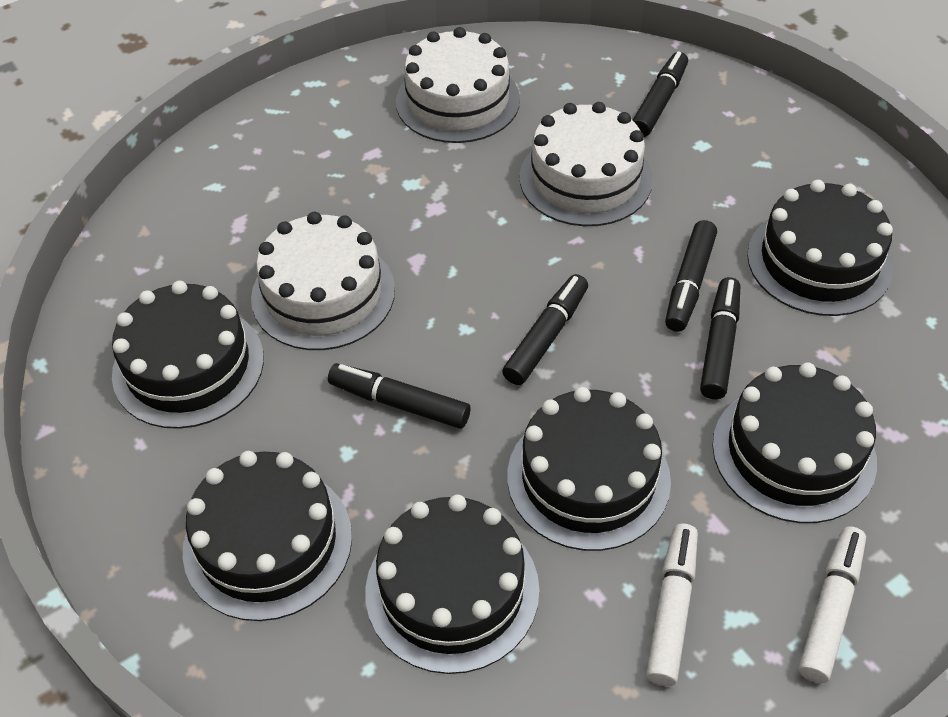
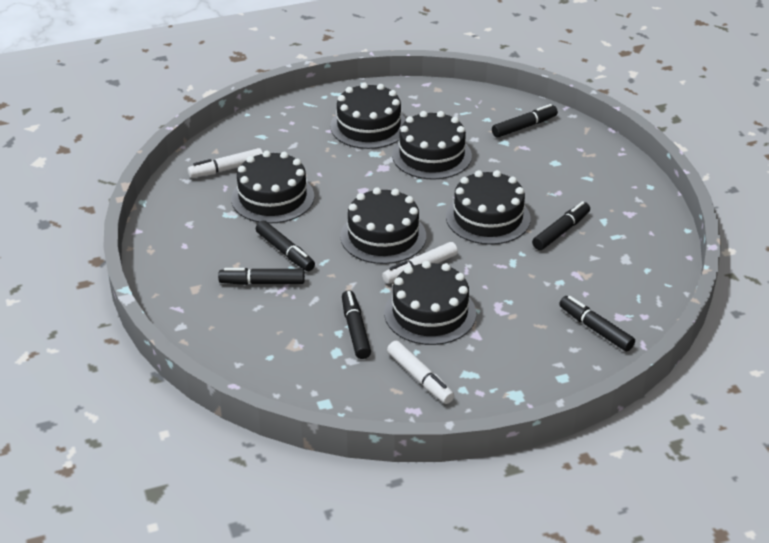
black marker: 5 -> 6
white cake: 3 -> 0
white marker: 2 -> 3

